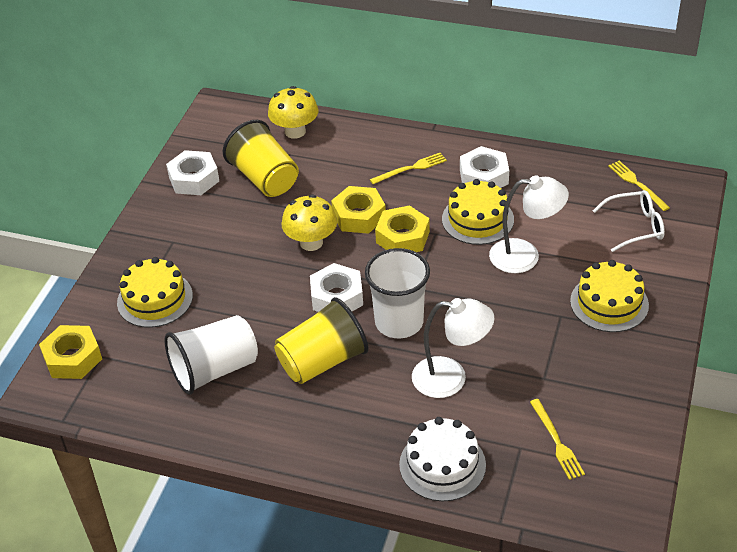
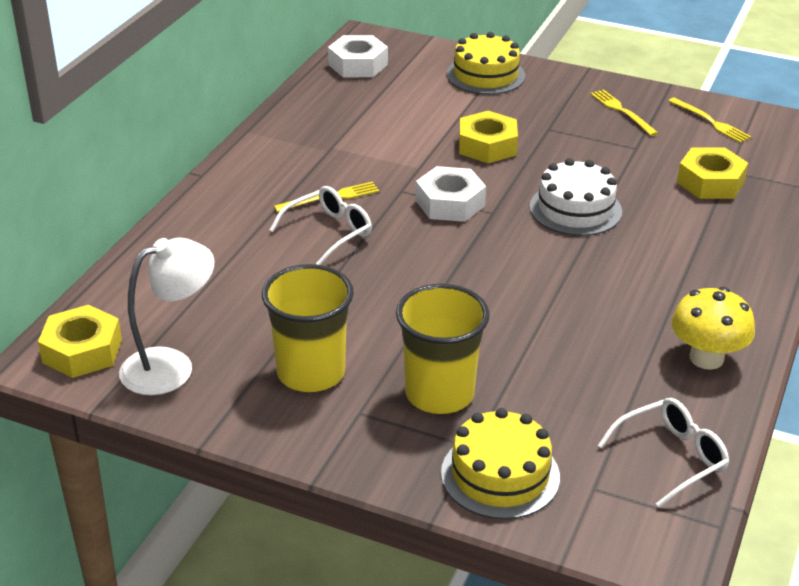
white cup: 2 -> 0
white glasses: 1 -> 2
white lamp: 2 -> 1
white nut: 3 -> 2
yellow cake: 3 -> 2
yellow mushroom: 2 -> 1

